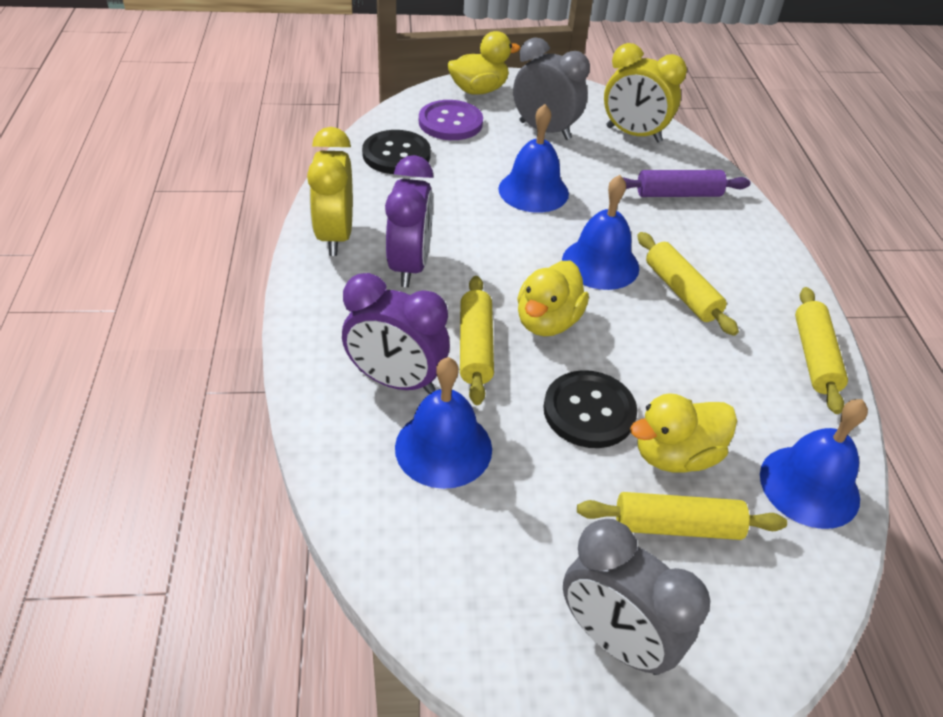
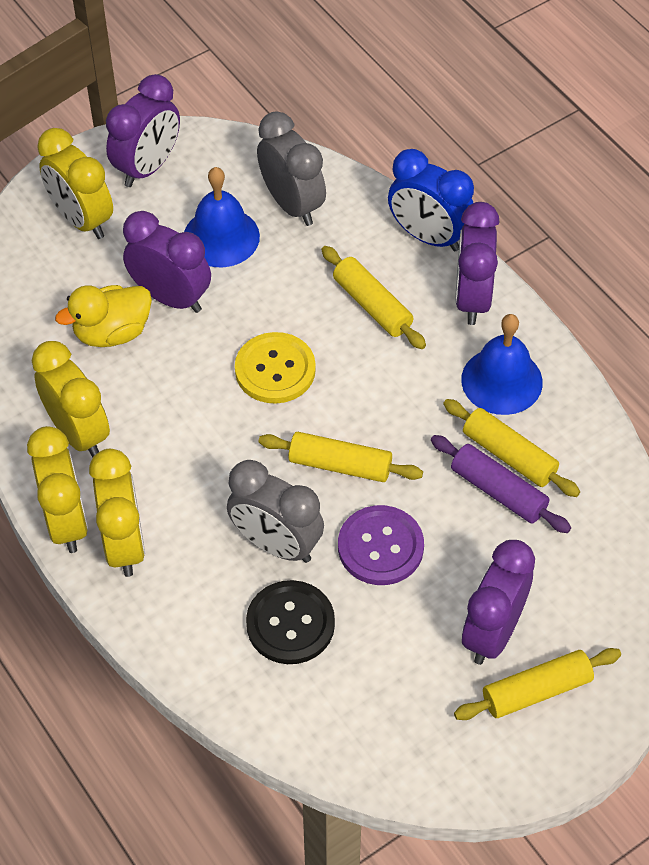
black button: 2 -> 1
blue bell: 4 -> 2
blue clock: 0 -> 1
purple clock: 2 -> 4
yellow button: 0 -> 1
yellow clock: 2 -> 4
yellow duck: 3 -> 1

